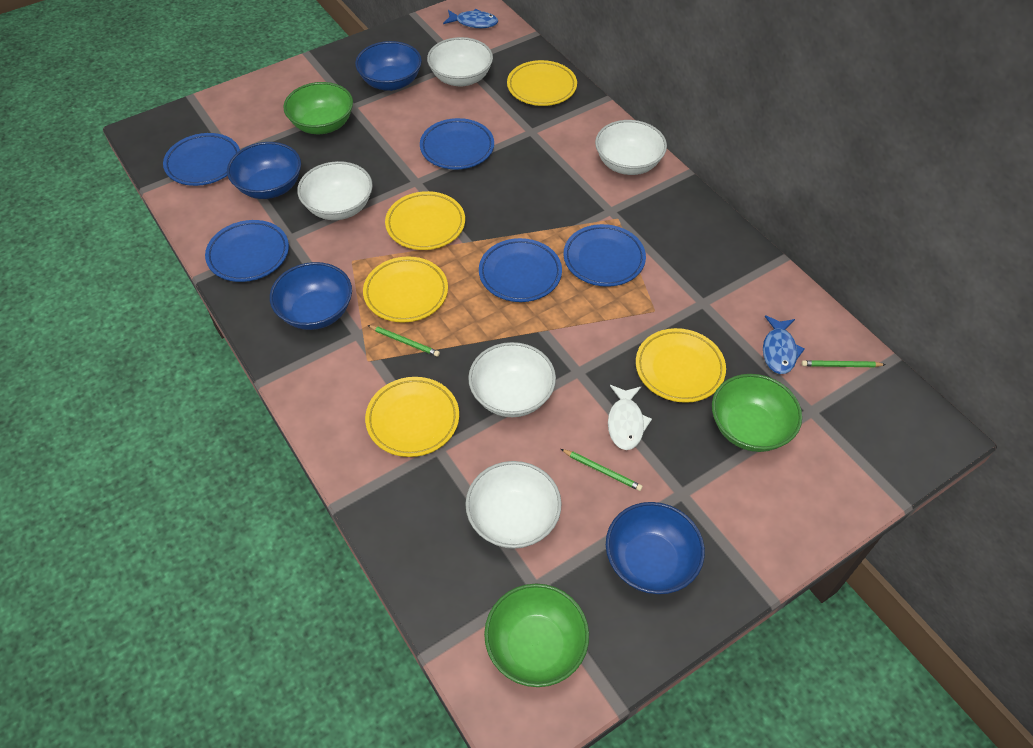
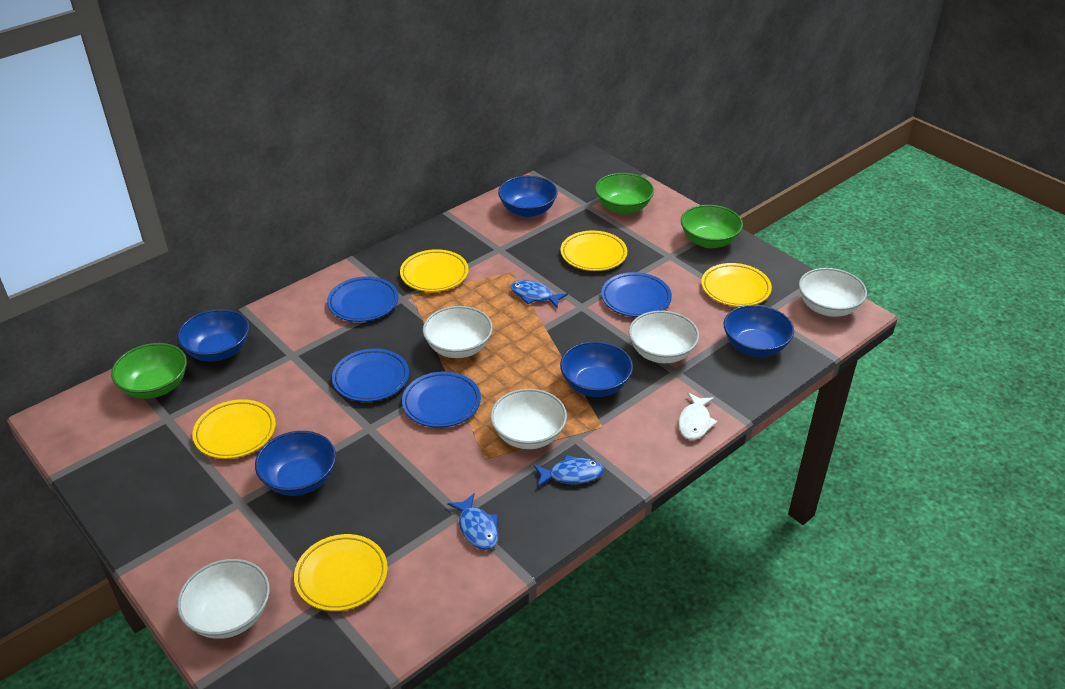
blue bowl: 4 -> 5
blue fish: 2 -> 3
blue plate: 5 -> 4
green pencil: 3 -> 0

